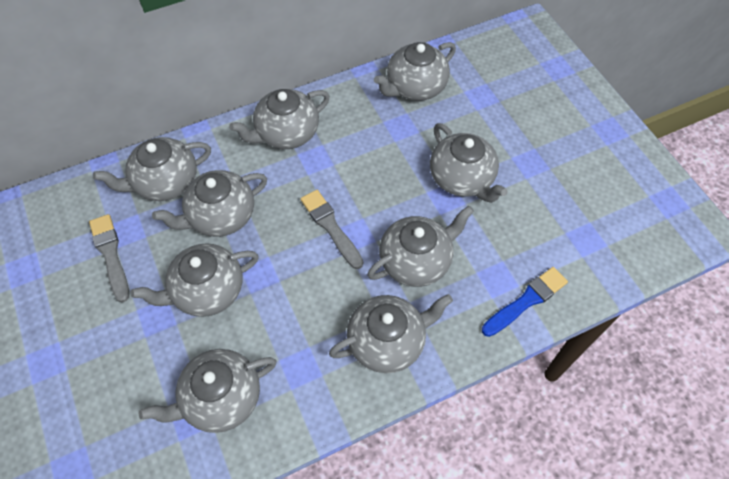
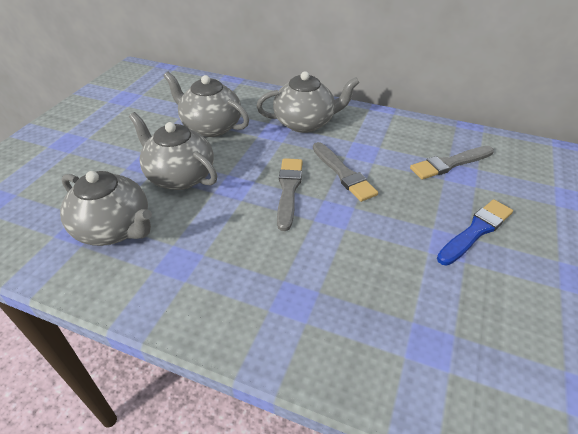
grey brush: 2 -> 3
grey teapot: 9 -> 4

